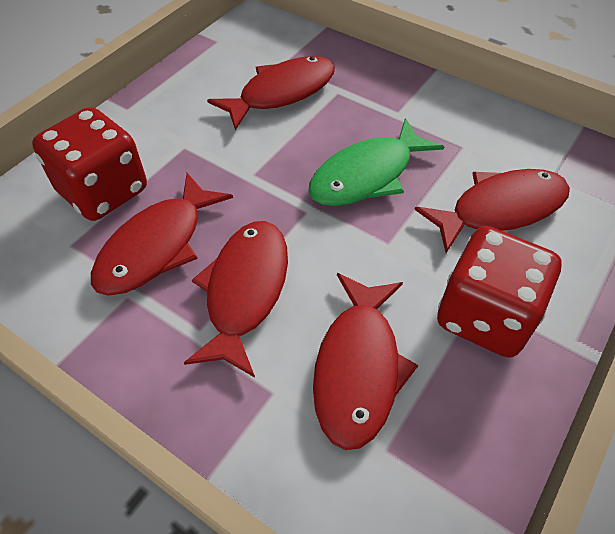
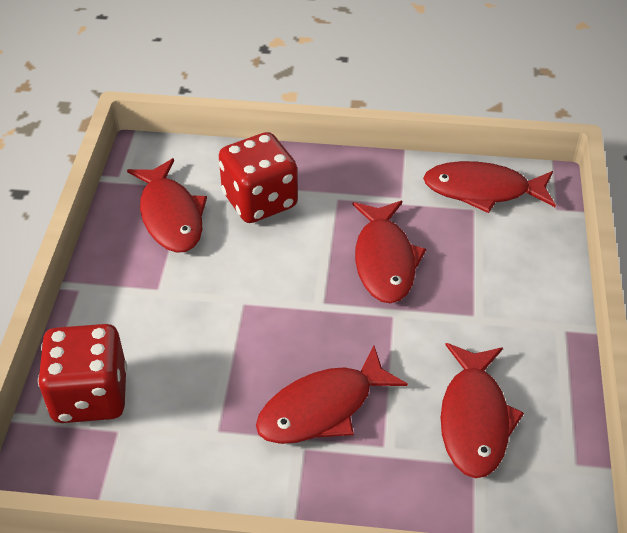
green fish: 1 -> 0

